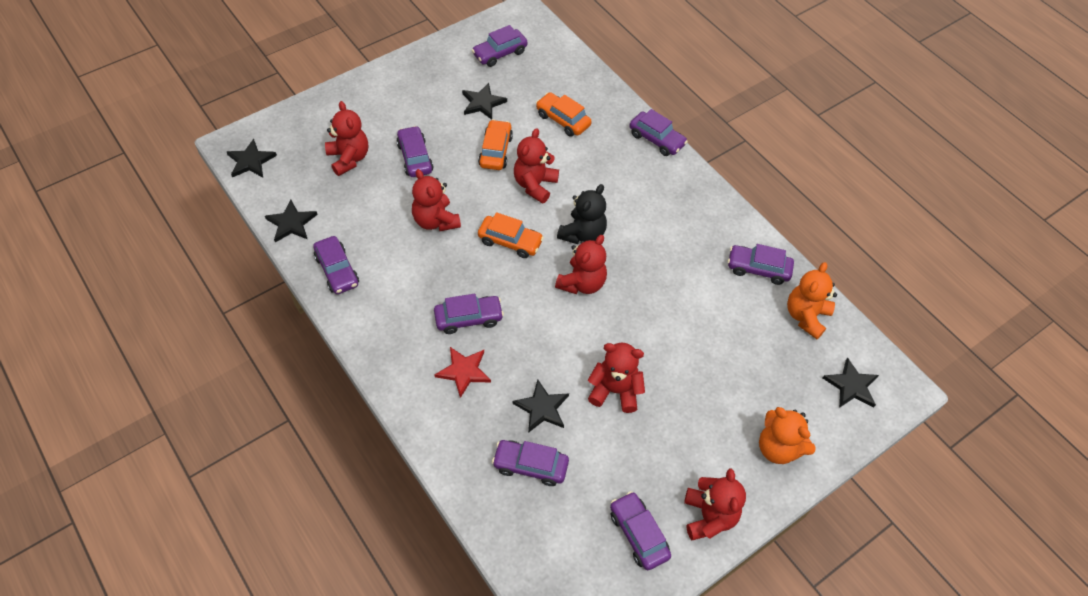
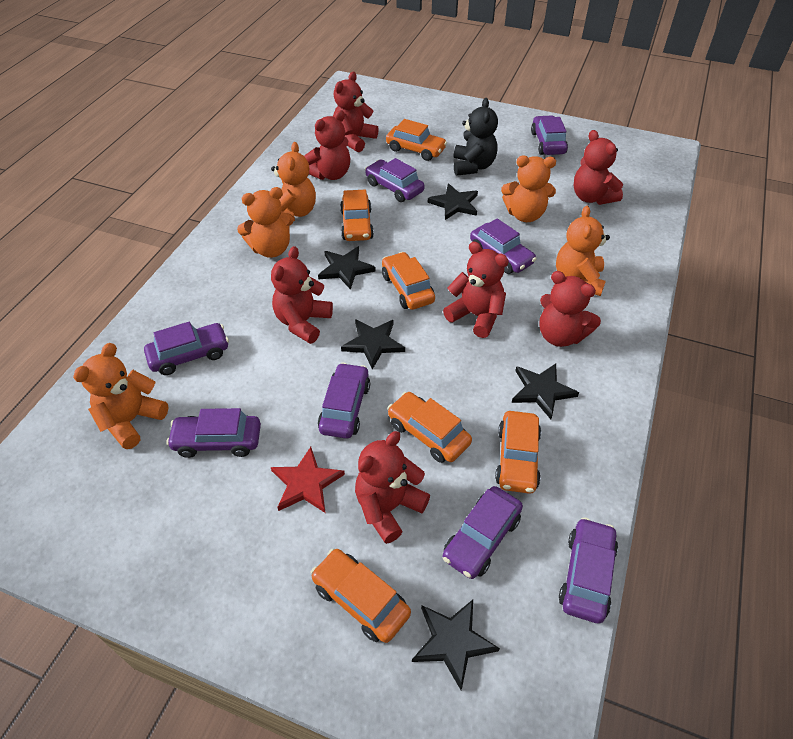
orange car: 3 -> 6
orange teddy bear: 2 -> 5
red teddy bear: 6 -> 7

